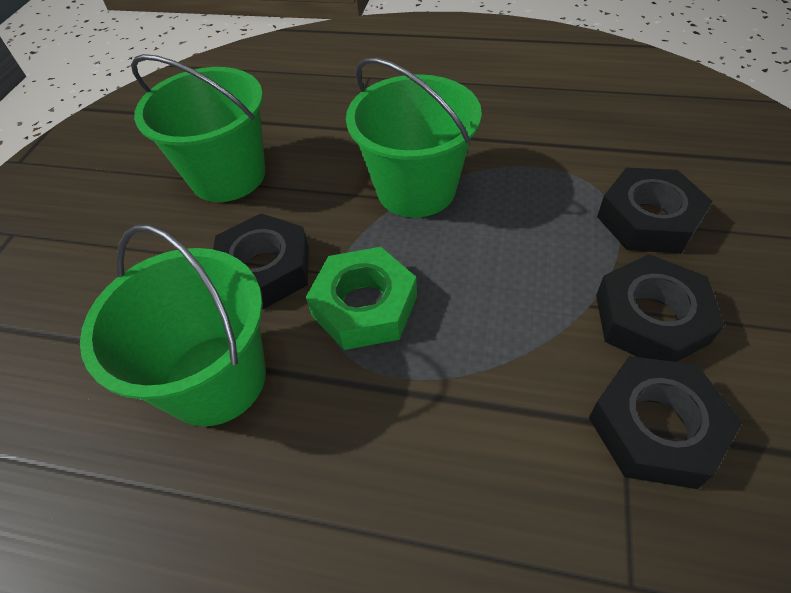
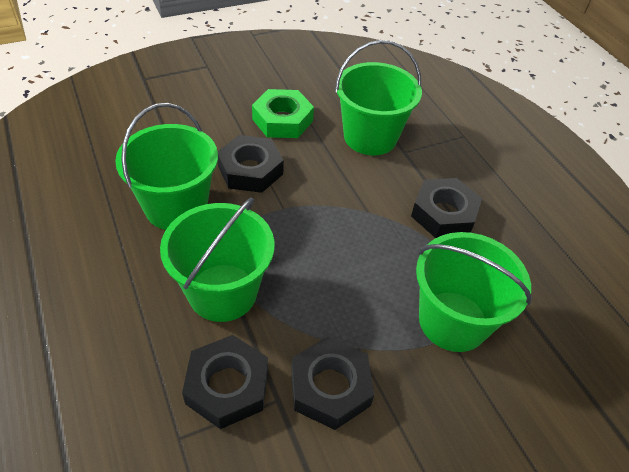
green bucket: 3 -> 4

